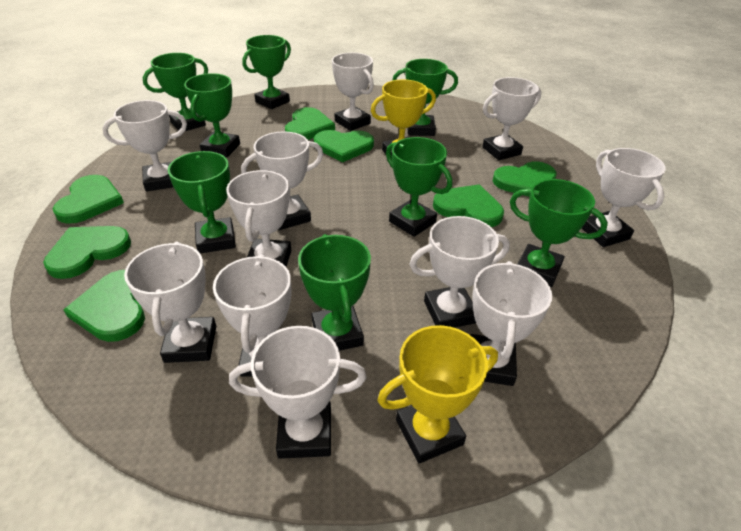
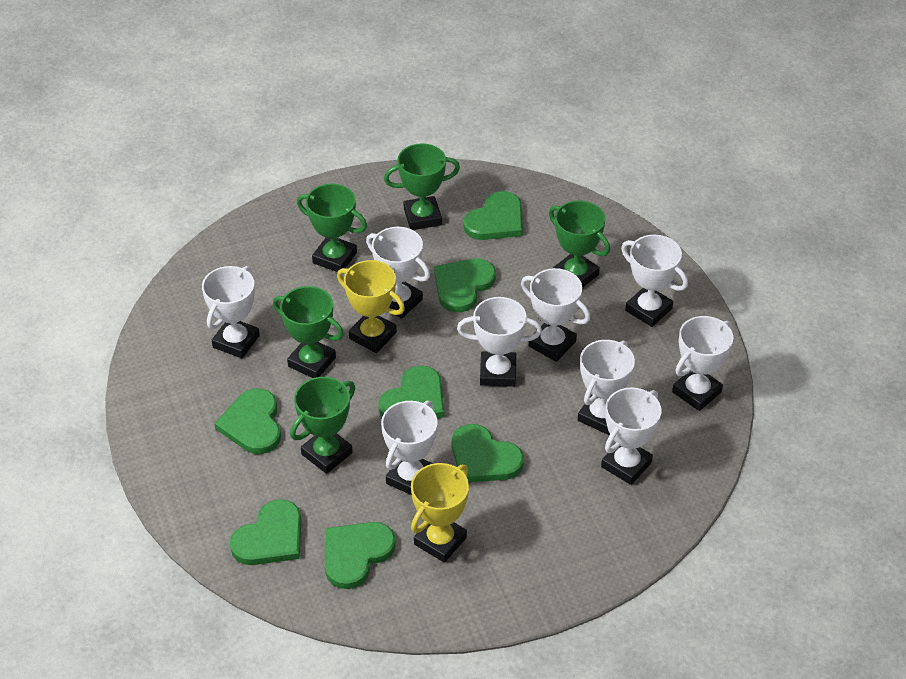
green trophy: 8 -> 5
white trophy: 11 -> 9

